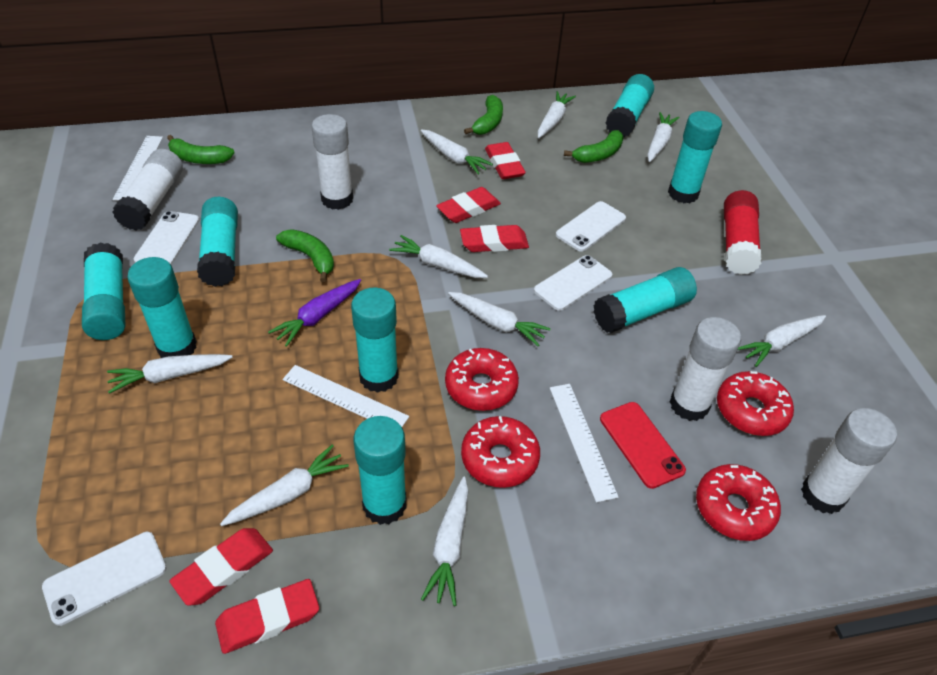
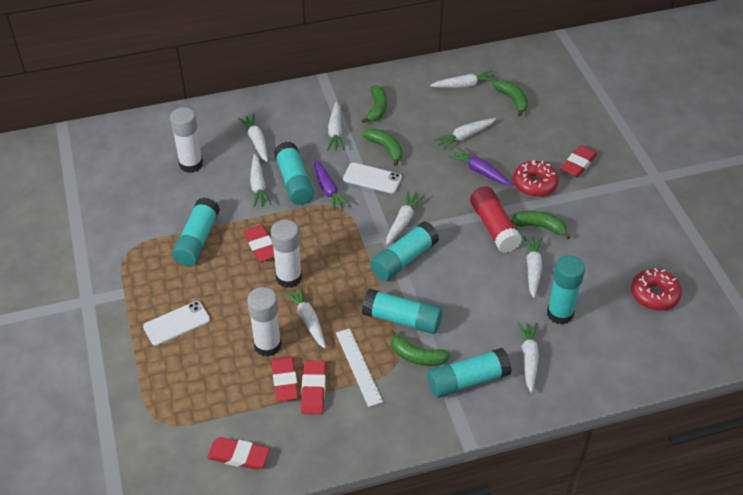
green banana: 4 -> 5
purple carrot: 1 -> 2
red donut: 4 -> 2
red phone: 1 -> 0
turquoise glue stick: 8 -> 6
white glue stick: 4 -> 3
white phone: 4 -> 2
white ruler: 3 -> 1

